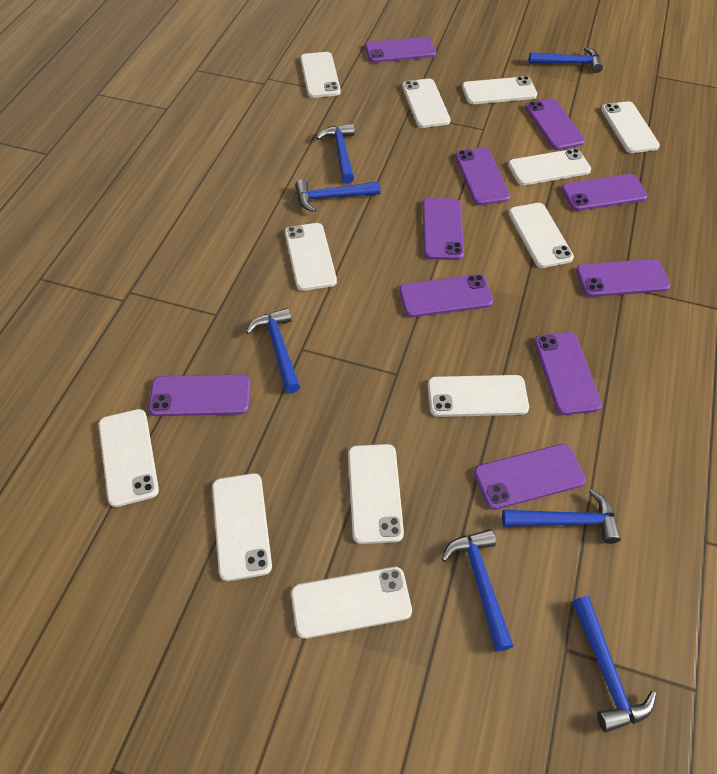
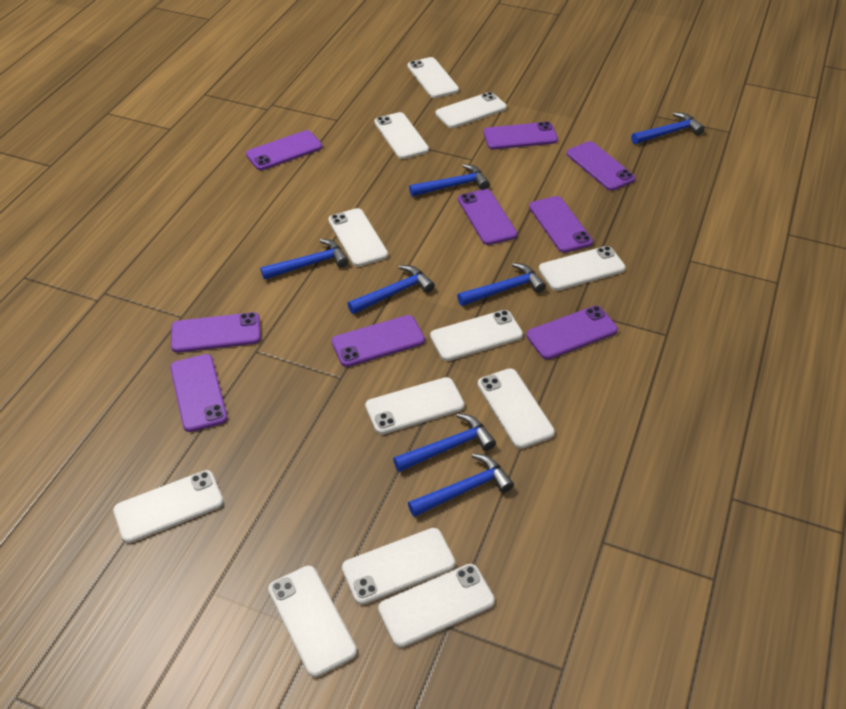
purple phone: 10 -> 9

